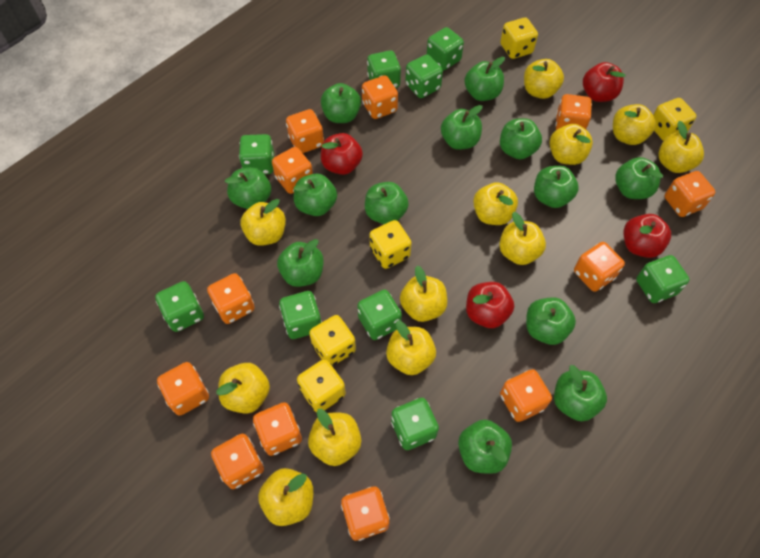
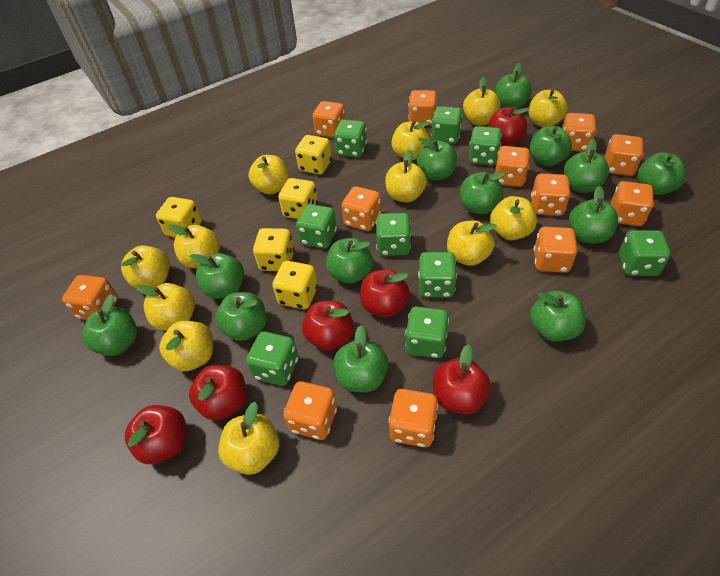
red apple: 4 -> 6

